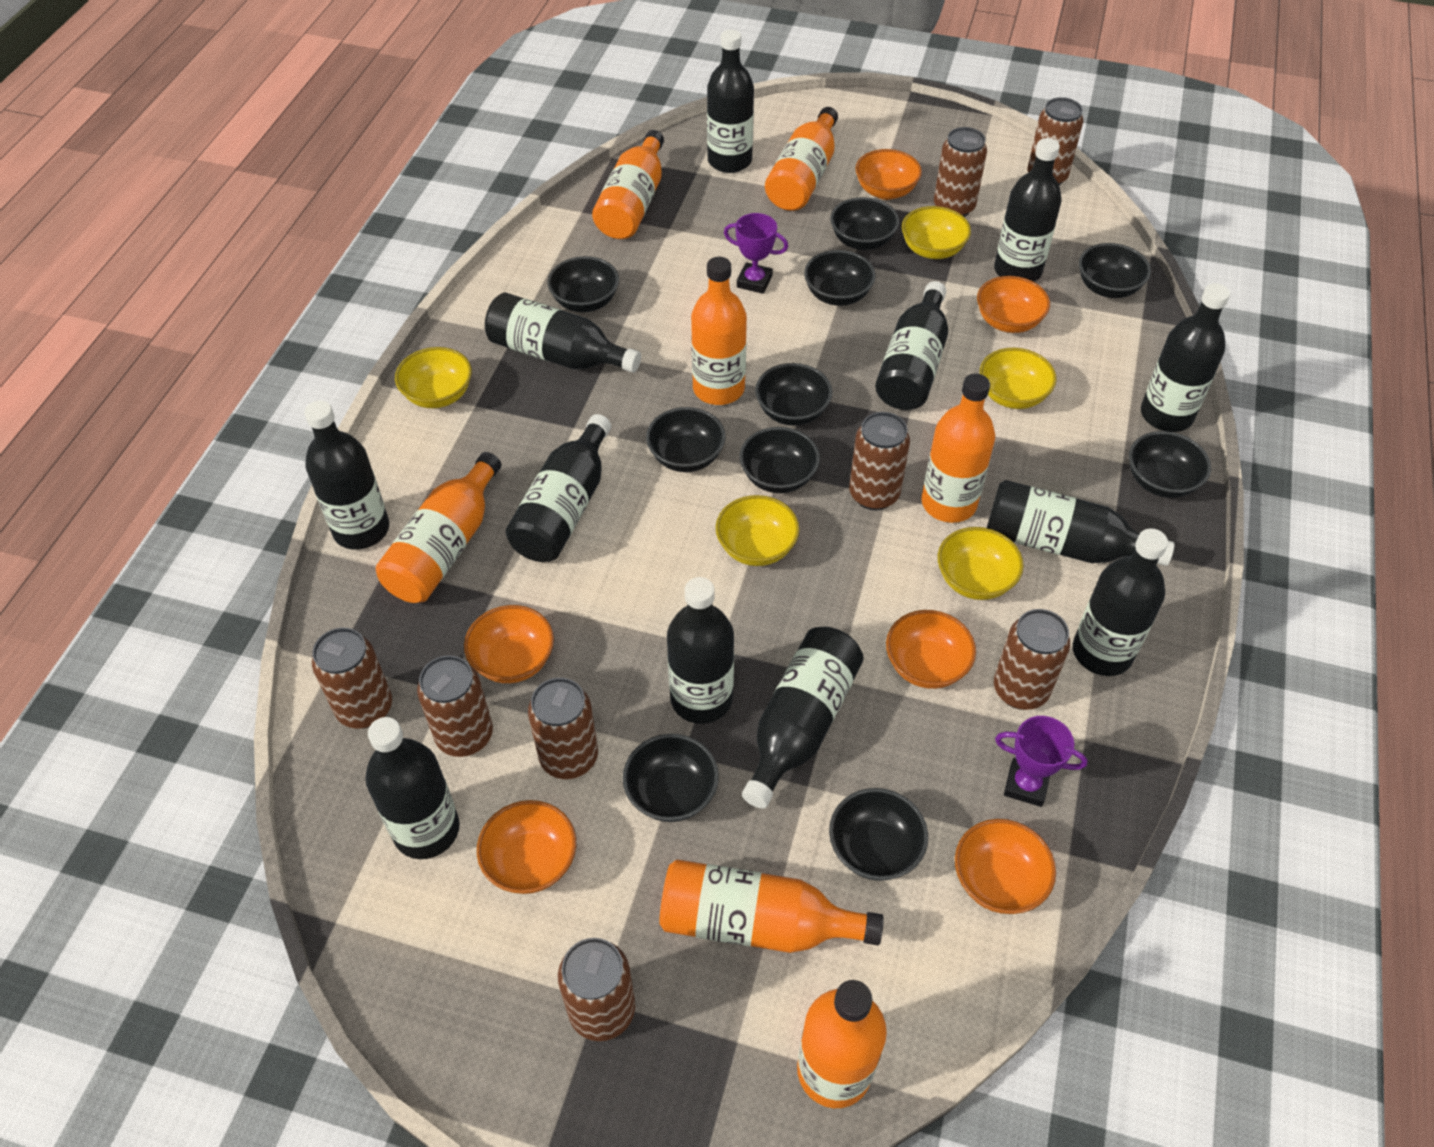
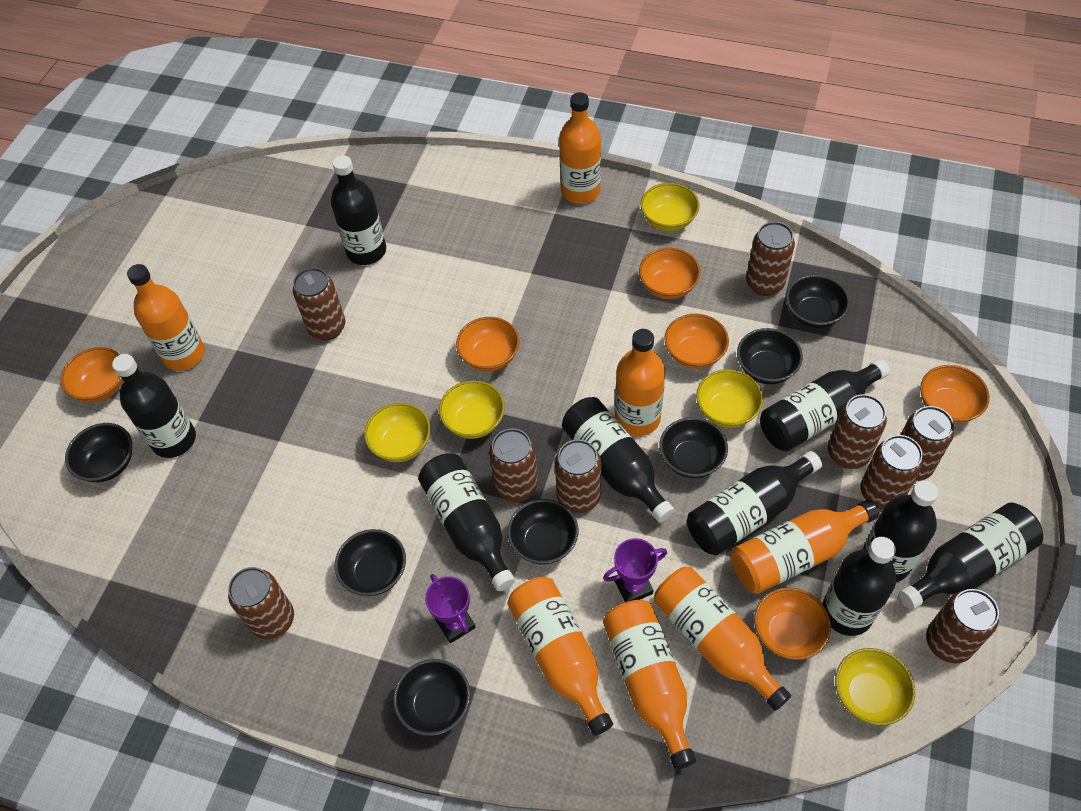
black bottle: 12 -> 9
black bowl: 10 -> 7
brown can: 8 -> 9

